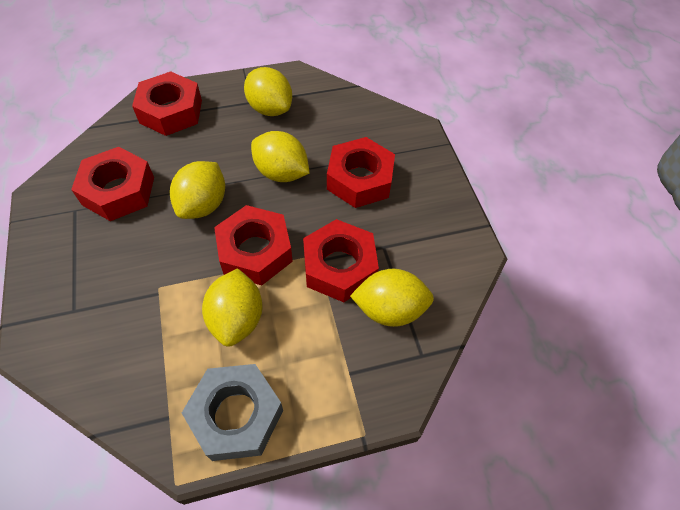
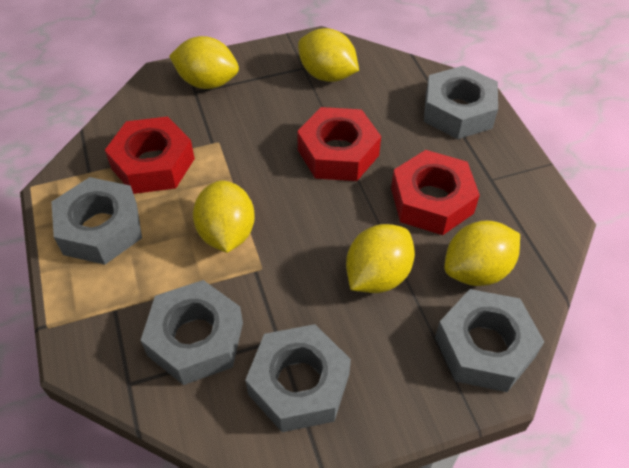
grey nut: 1 -> 5
red nut: 5 -> 3

